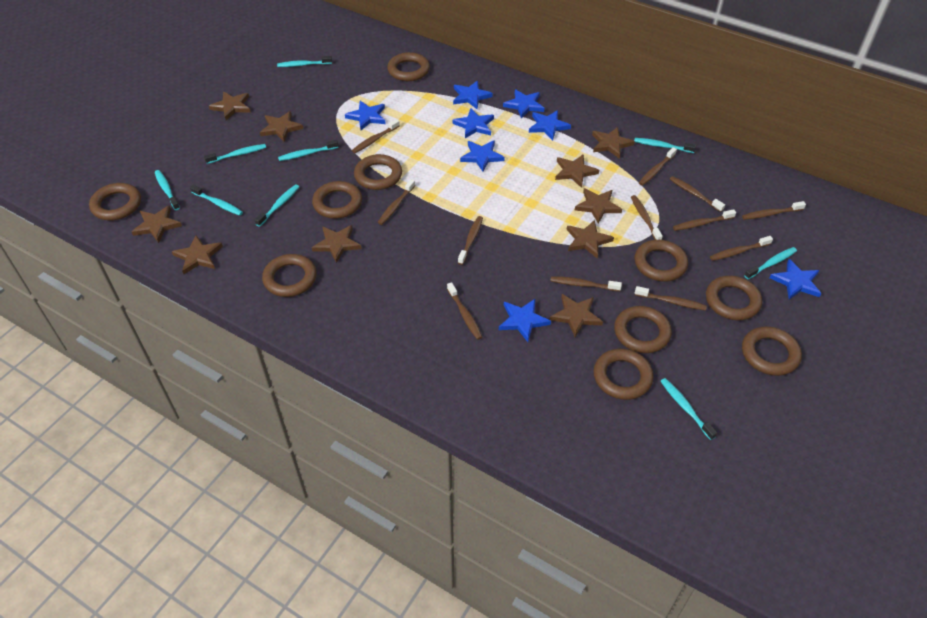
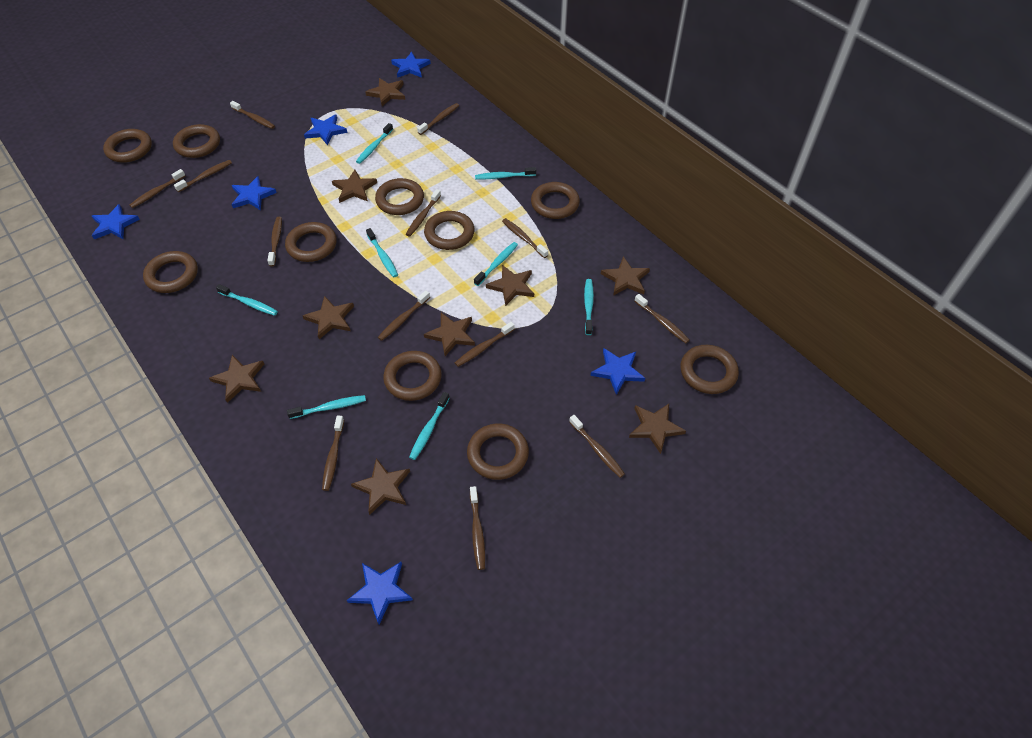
blue star: 8 -> 6
brown star: 10 -> 9
brown toothbrush: 12 -> 13
turquoise toothbrush: 9 -> 8

